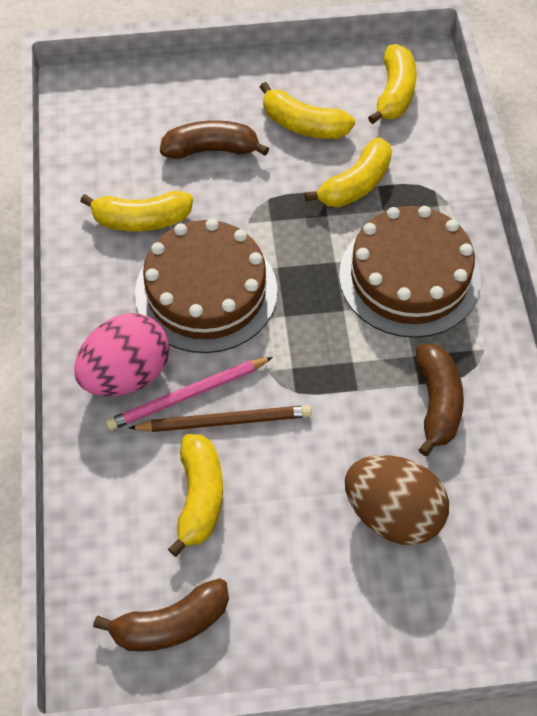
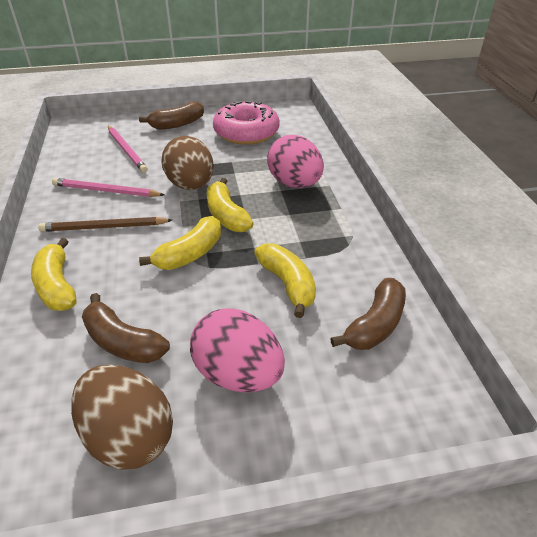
brown cake: 2 -> 0
brown egg: 1 -> 2
pink donut: 0 -> 1
pink egg: 1 -> 2
pink pencil: 1 -> 2
yellow banana: 5 -> 4

